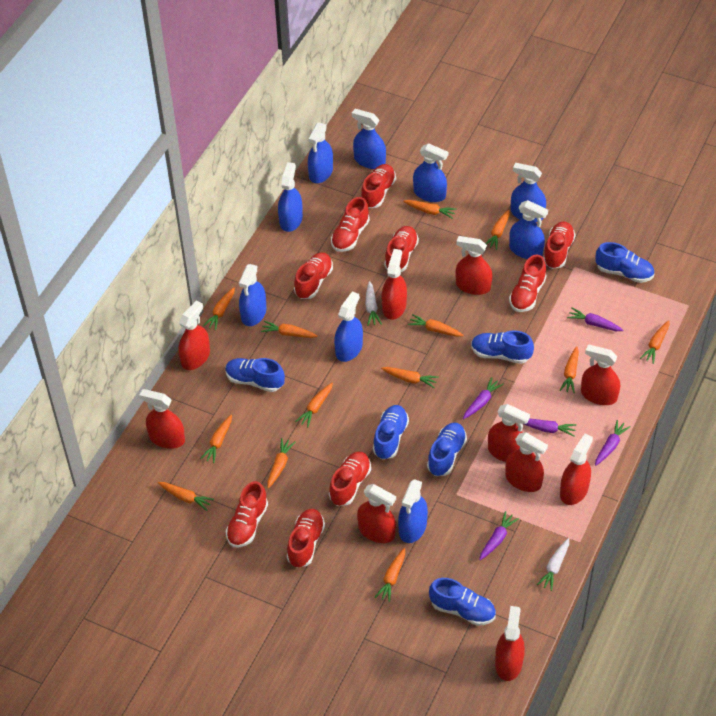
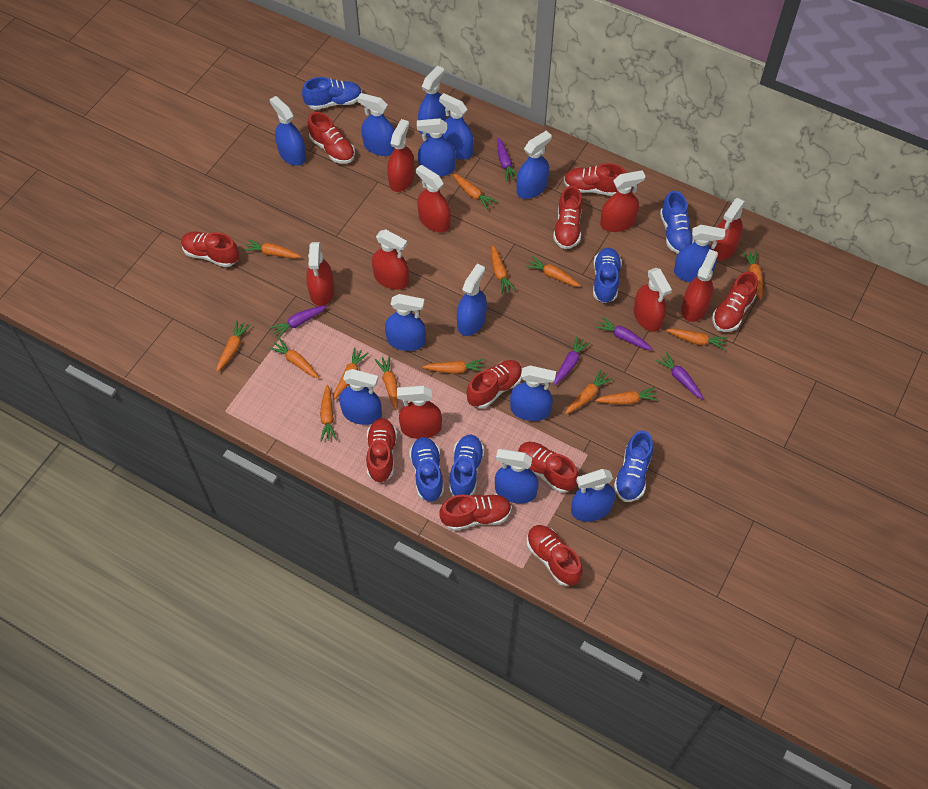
blue spray bottle: 9 -> 13
orange carrot: 13 -> 14
red shoe: 9 -> 10
red spray bottle: 10 -> 9
white carrot: 2 -> 0

